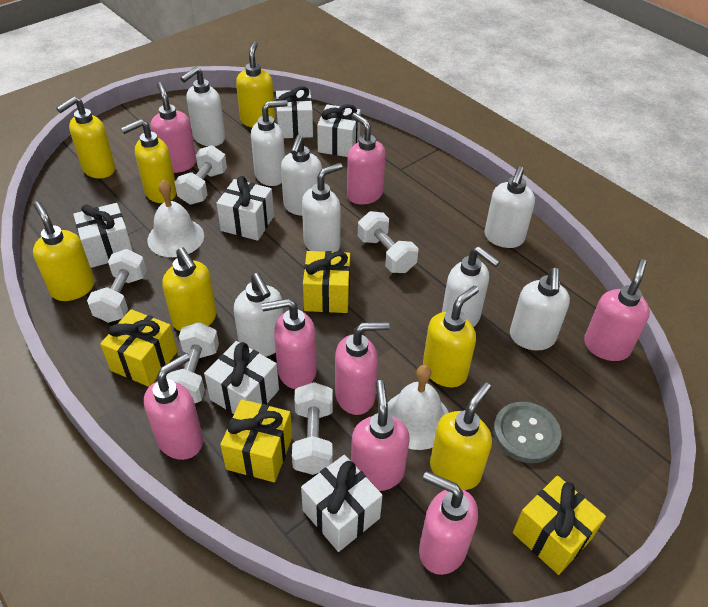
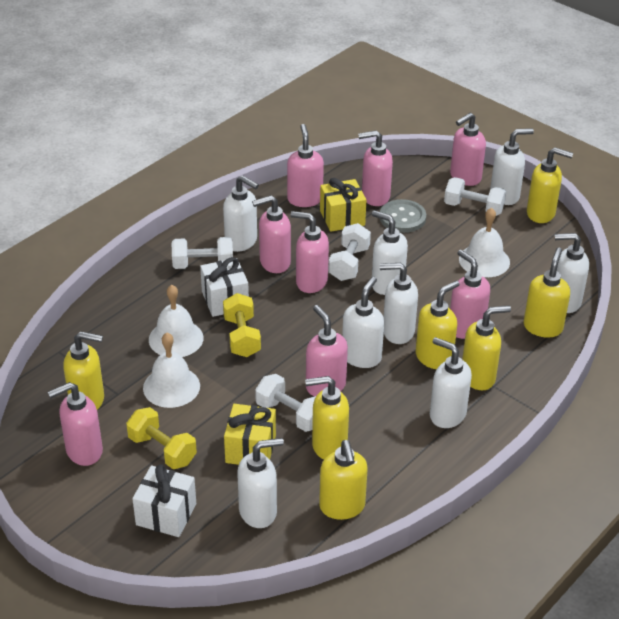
white bell: 2 -> 3
white dumbbell: 5 -> 4
white gift: 6 -> 2
yellow dumbbell: 0 -> 2
yellow gift: 4 -> 2

